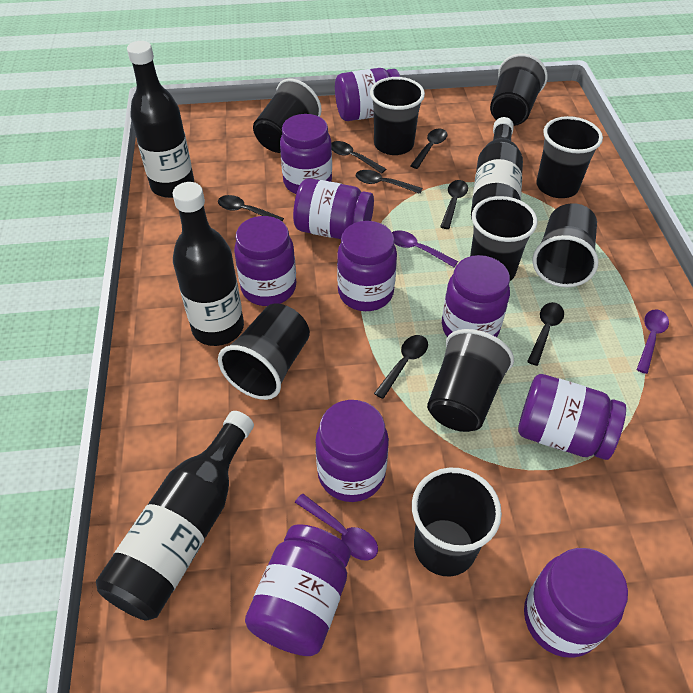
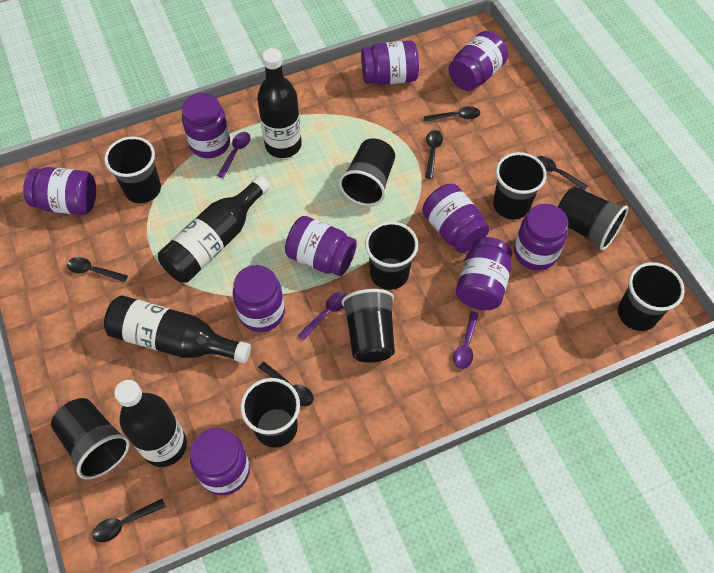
black spoon: 7 -> 6

